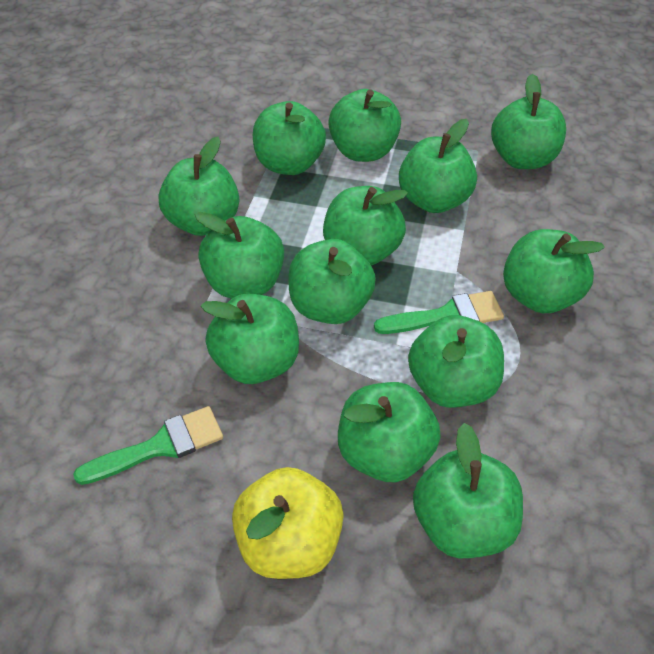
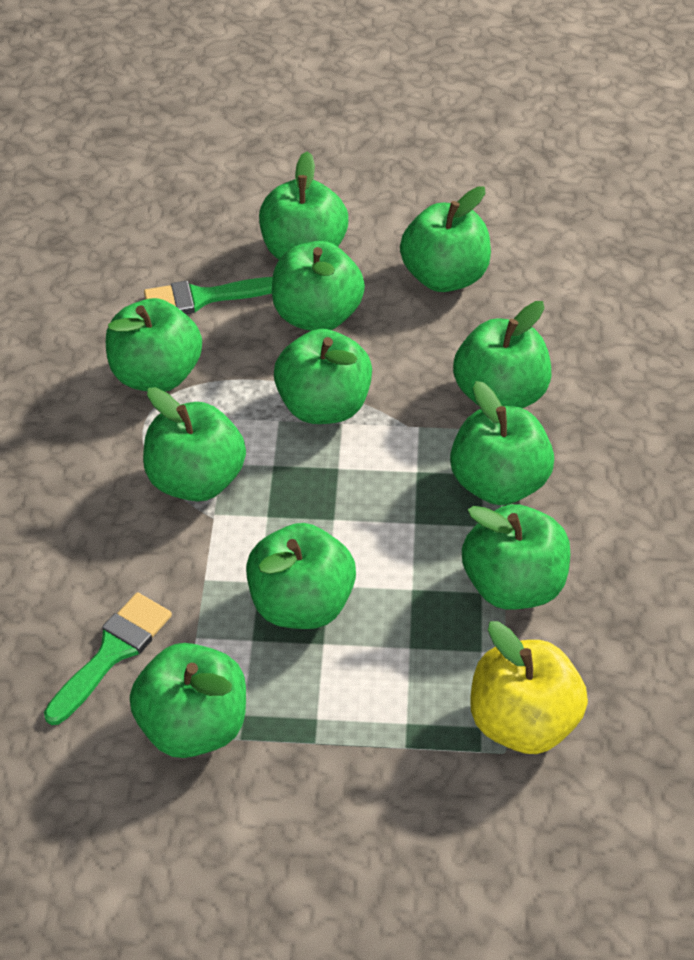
green apple: 13 -> 11

